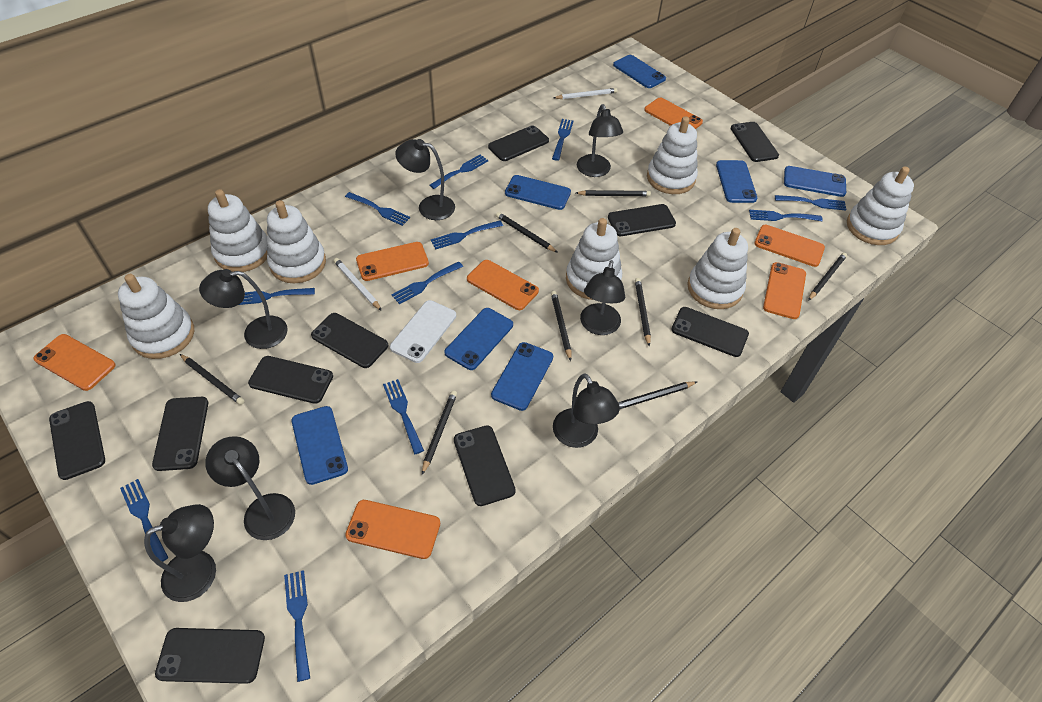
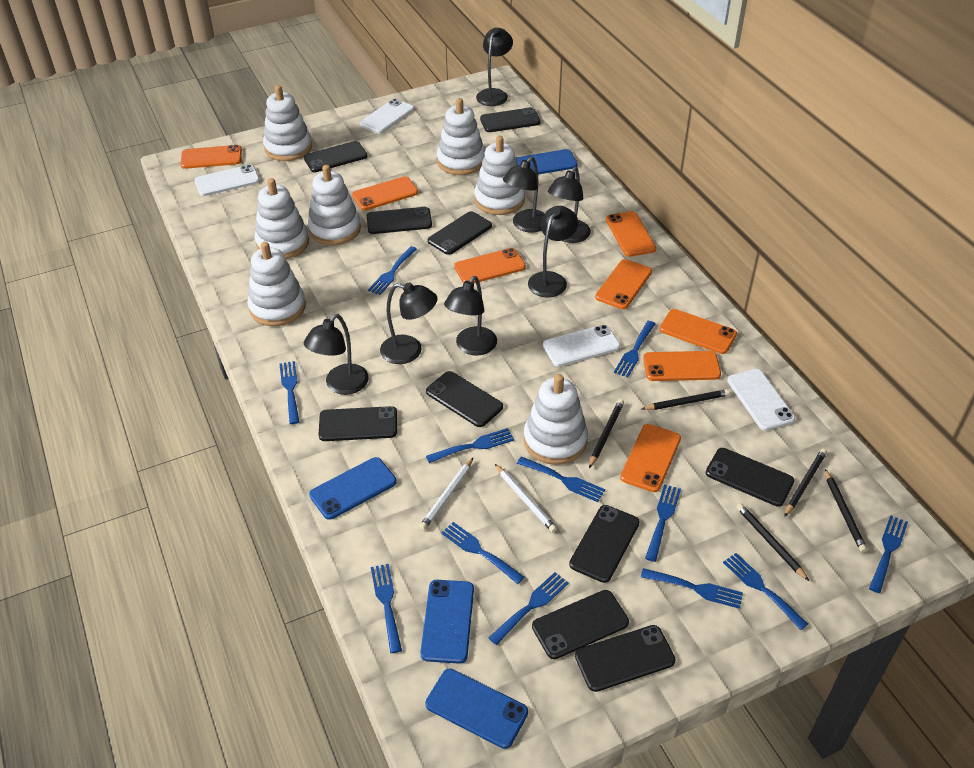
black pencil: 8 -> 5
blue fork: 11 -> 12
blue phone: 7 -> 4
orange phone: 7 -> 8
white phone: 1 -> 4

